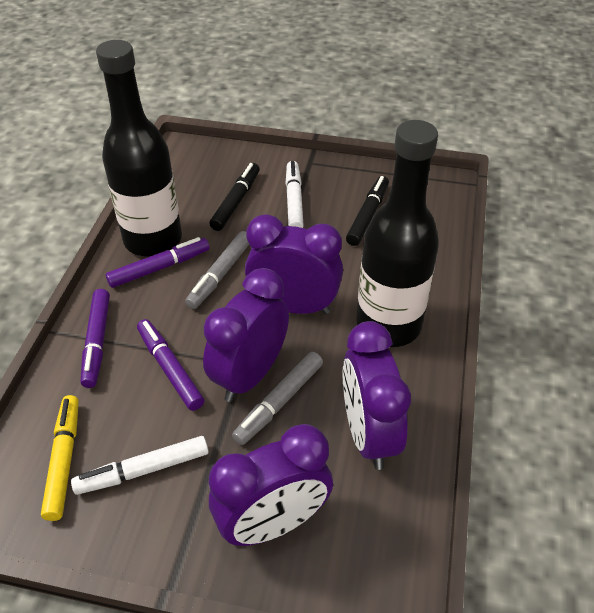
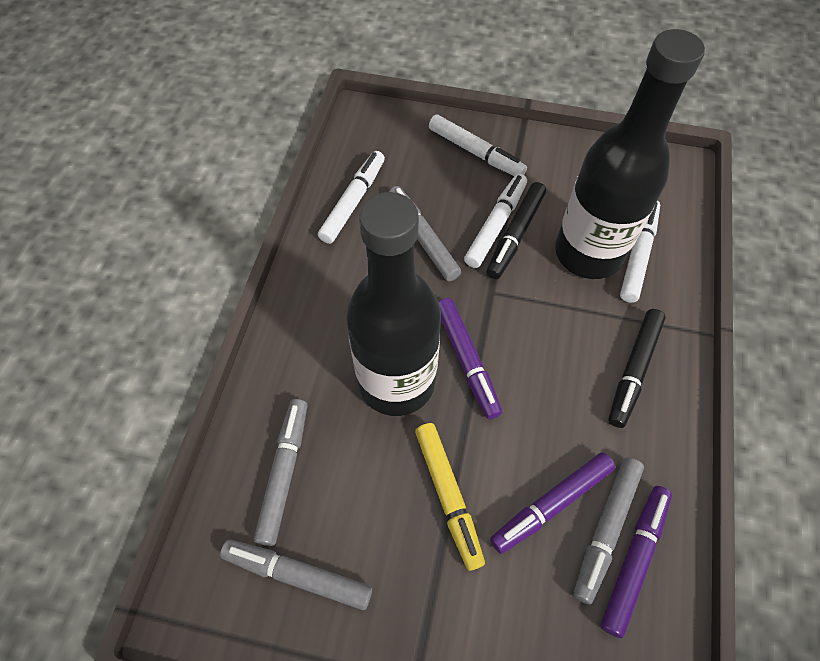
grey marker: 2 -> 4
purple clock: 4 -> 0
white marker: 2 -> 4

